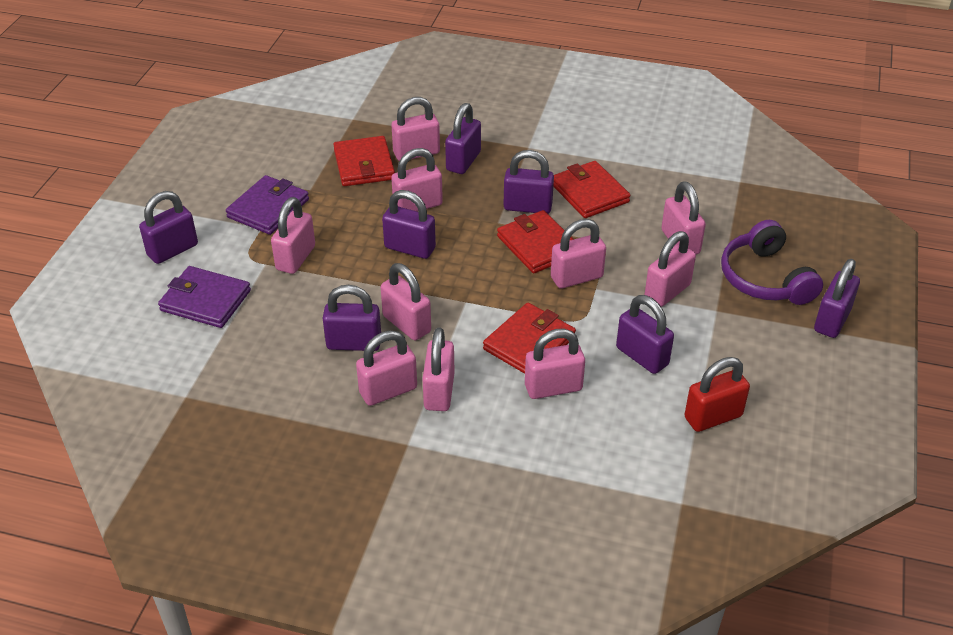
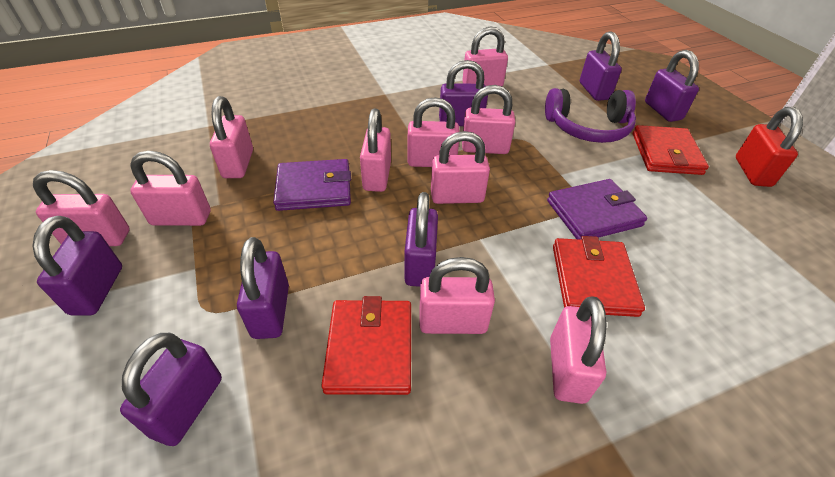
red wallet: 4 -> 3

